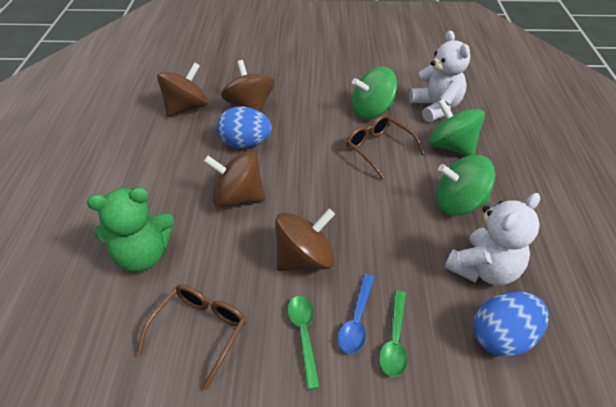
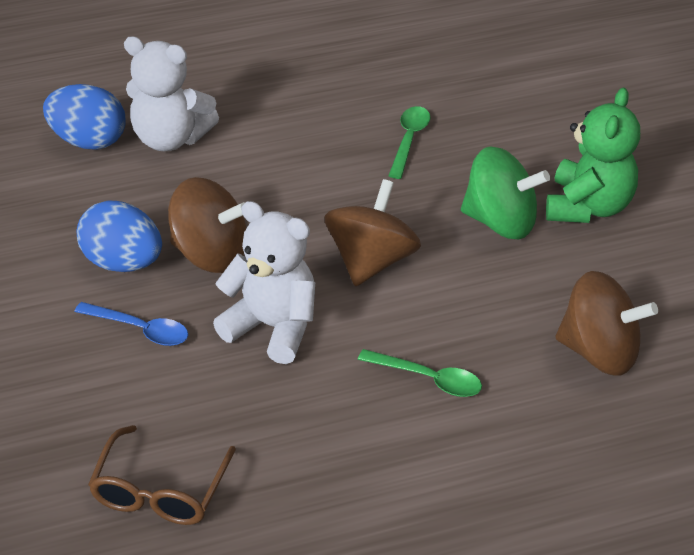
brown glasses: 2 -> 1
brown spinning top: 4 -> 3
green spinning top: 3 -> 1

